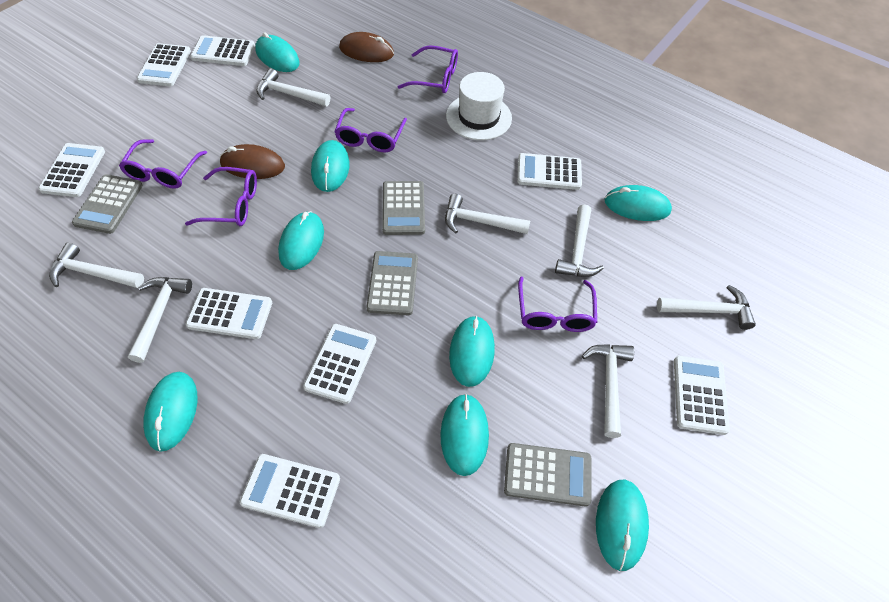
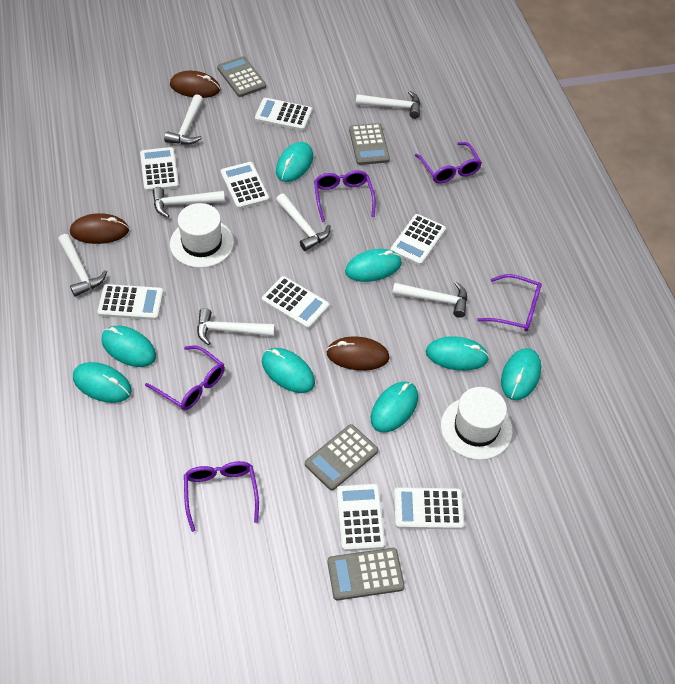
brown mouse: 2 -> 3
white hat: 1 -> 2

